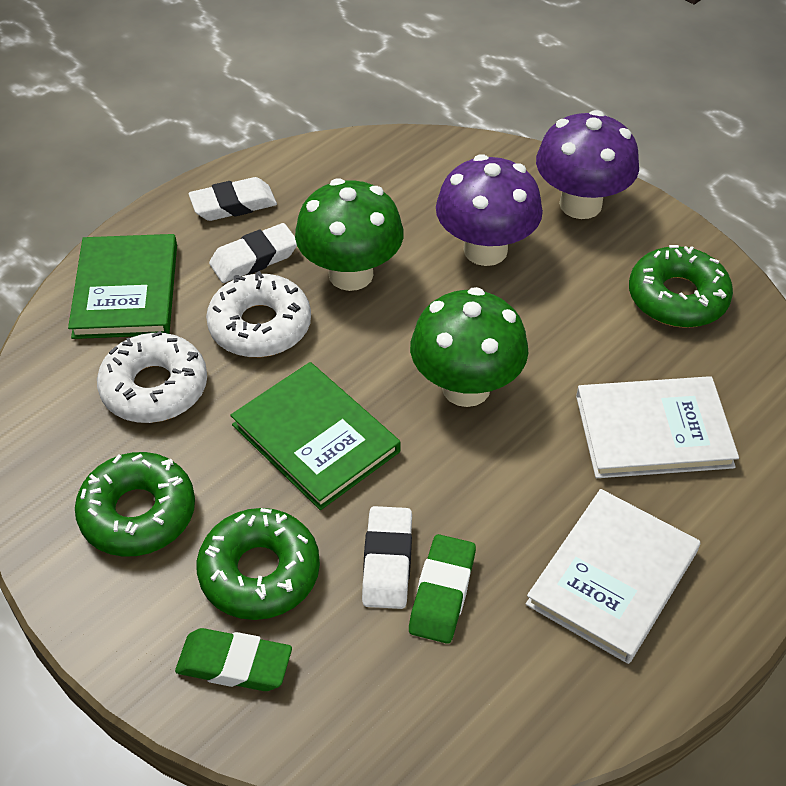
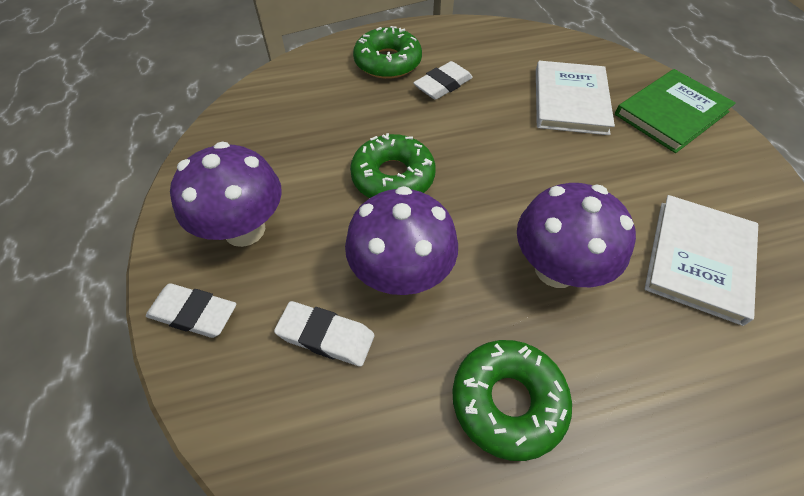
green book: 2 -> 1
green eraser: 2 -> 0
green mushroom: 2 -> 0
purple mushroom: 2 -> 3
white donut: 2 -> 0

